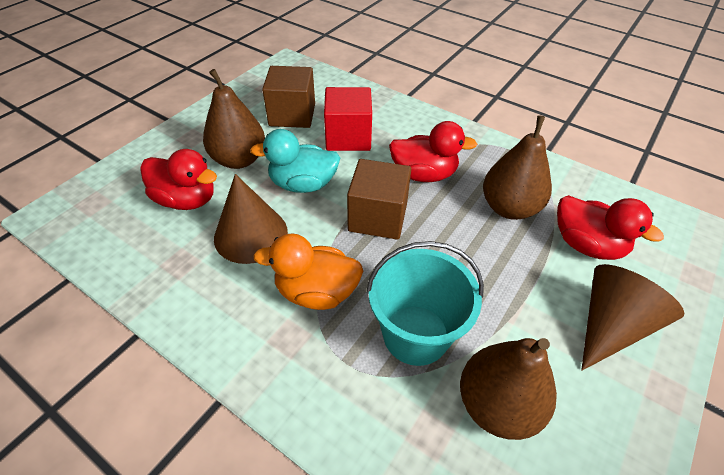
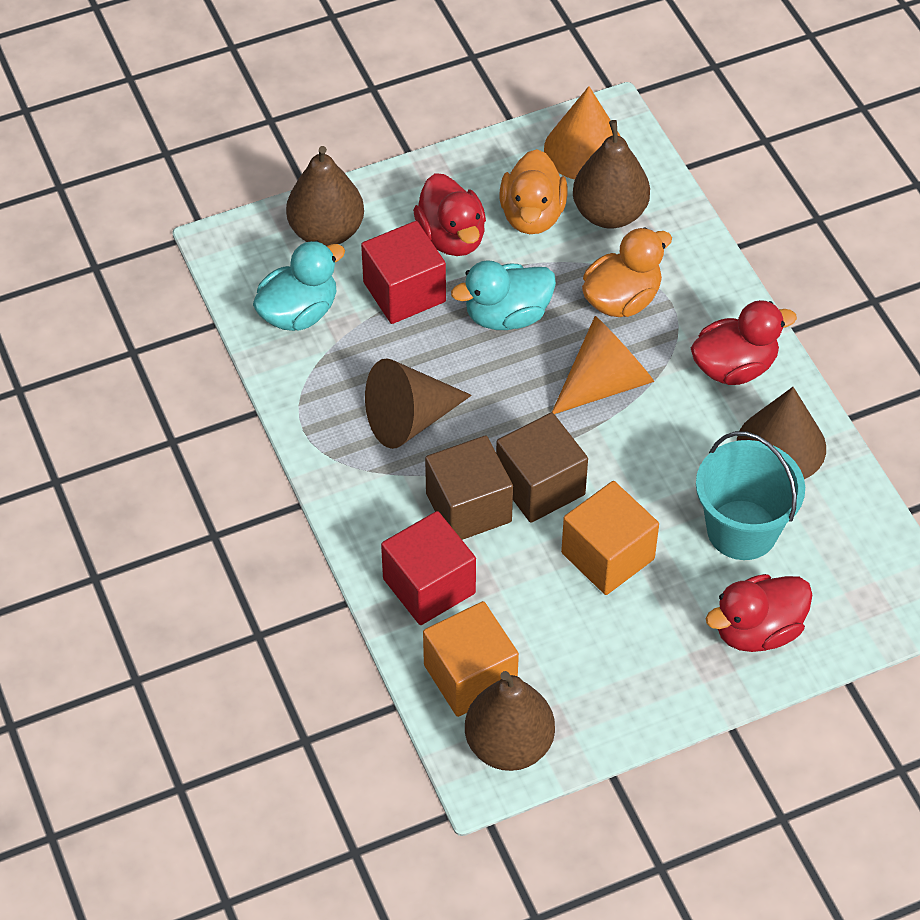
orange cone: 0 -> 2
orange cube: 0 -> 2
orange duck: 1 -> 2
red cube: 1 -> 2
turquoise duck: 1 -> 2

